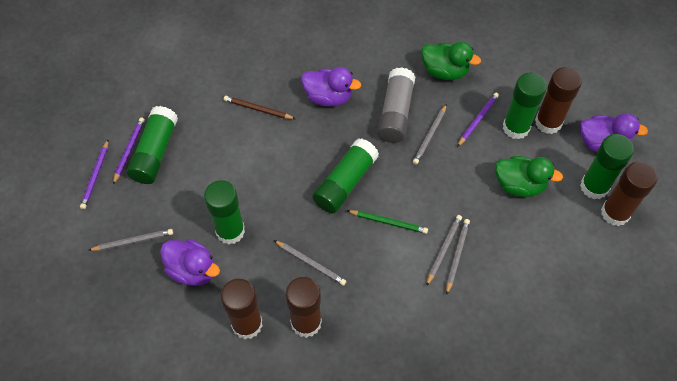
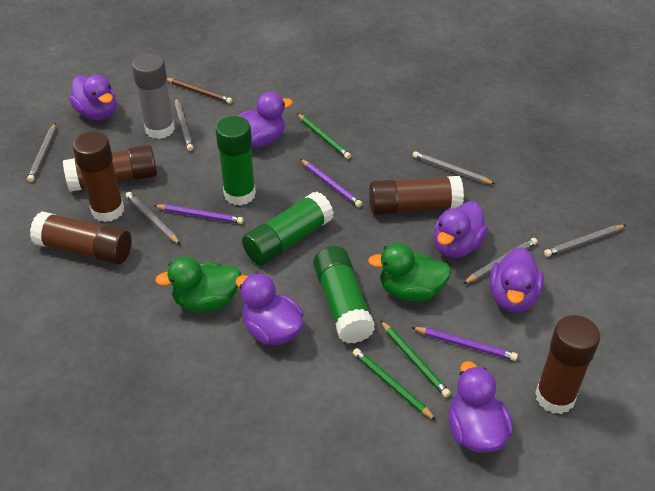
brown glue stick: 4 -> 5
green glue stick: 5 -> 3
green pencil: 1 -> 3
grey pencil: 5 -> 6
purple duck: 3 -> 6

